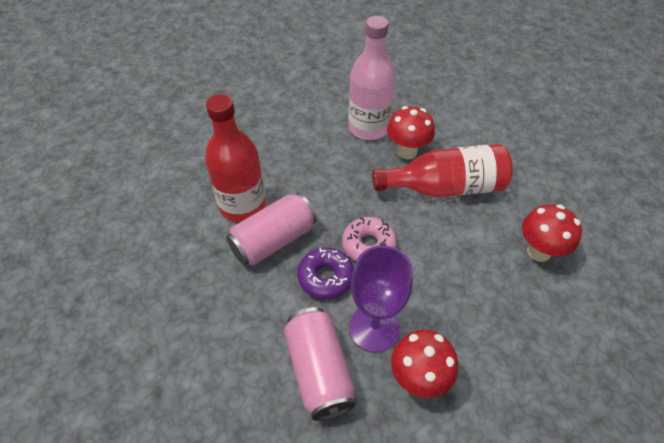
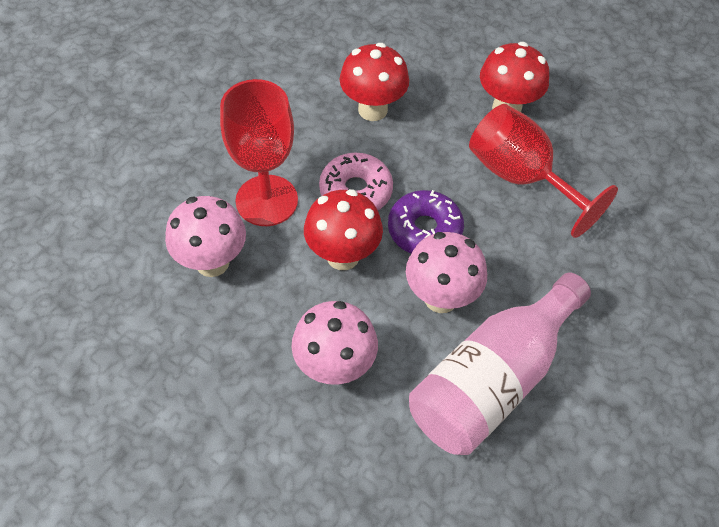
pink can: 2 -> 0
pink mushroom: 0 -> 3
purple goblet: 1 -> 0
red bottle: 2 -> 0
red goblet: 0 -> 2

